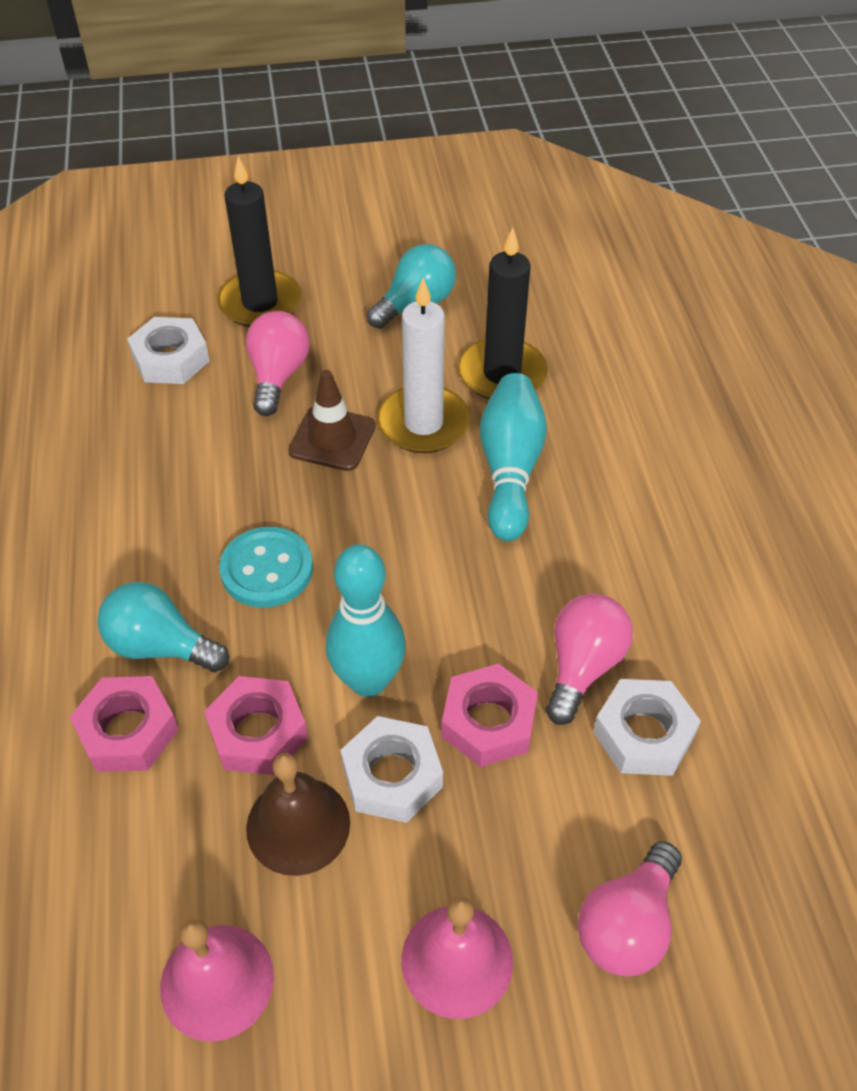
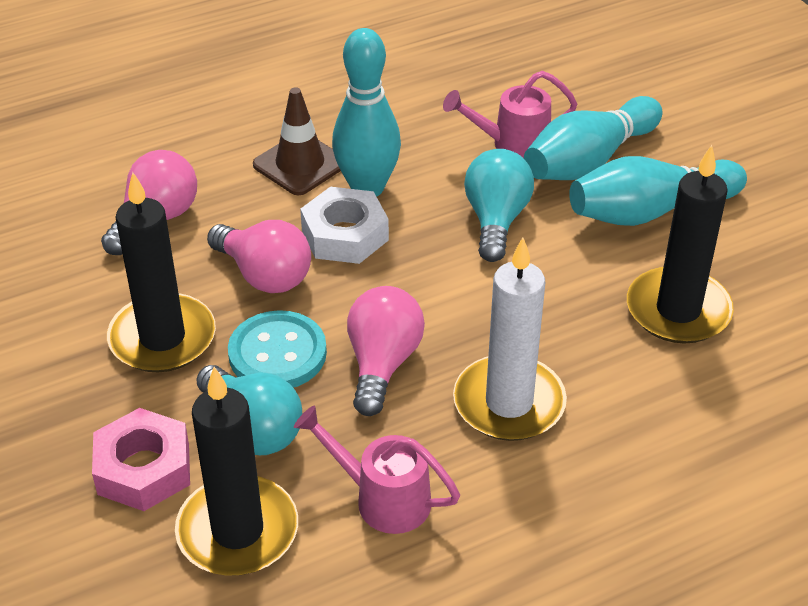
black candle: 2 -> 3
brown bell: 1 -> 0
pink bell: 2 -> 0
pink nut: 3 -> 1
pink watering can: 0 -> 2
turquoise bowling pin: 2 -> 3
white nut: 3 -> 1

